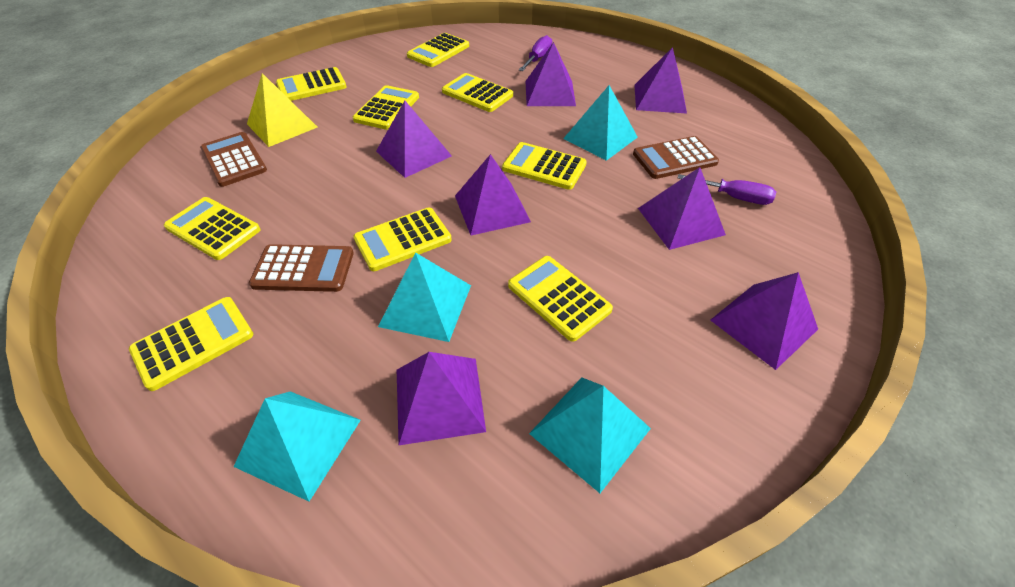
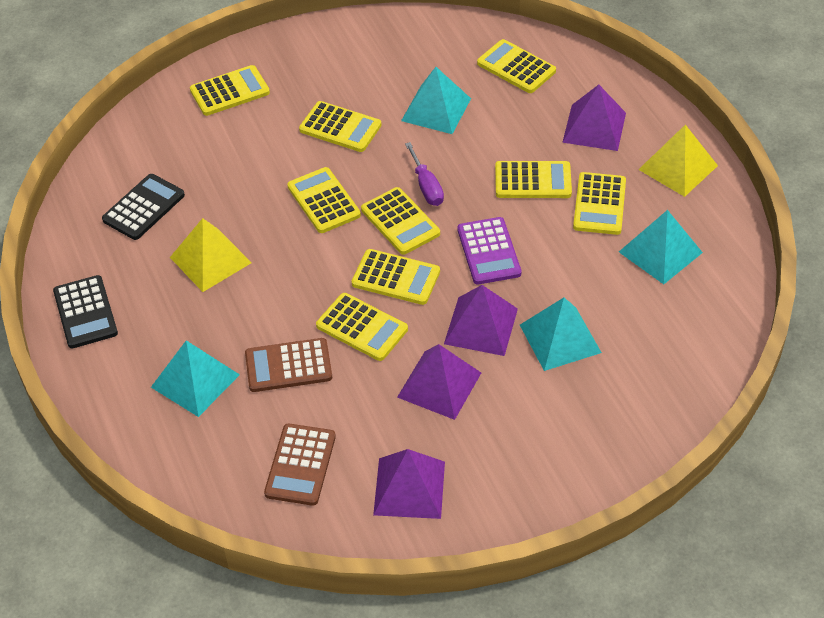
black calculator: 0 -> 2
brown calculator: 3 -> 2
purple calculator: 0 -> 1
purple pyramid: 7 -> 4
purple screwdriver: 2 -> 1
yellow pyramid: 1 -> 2

